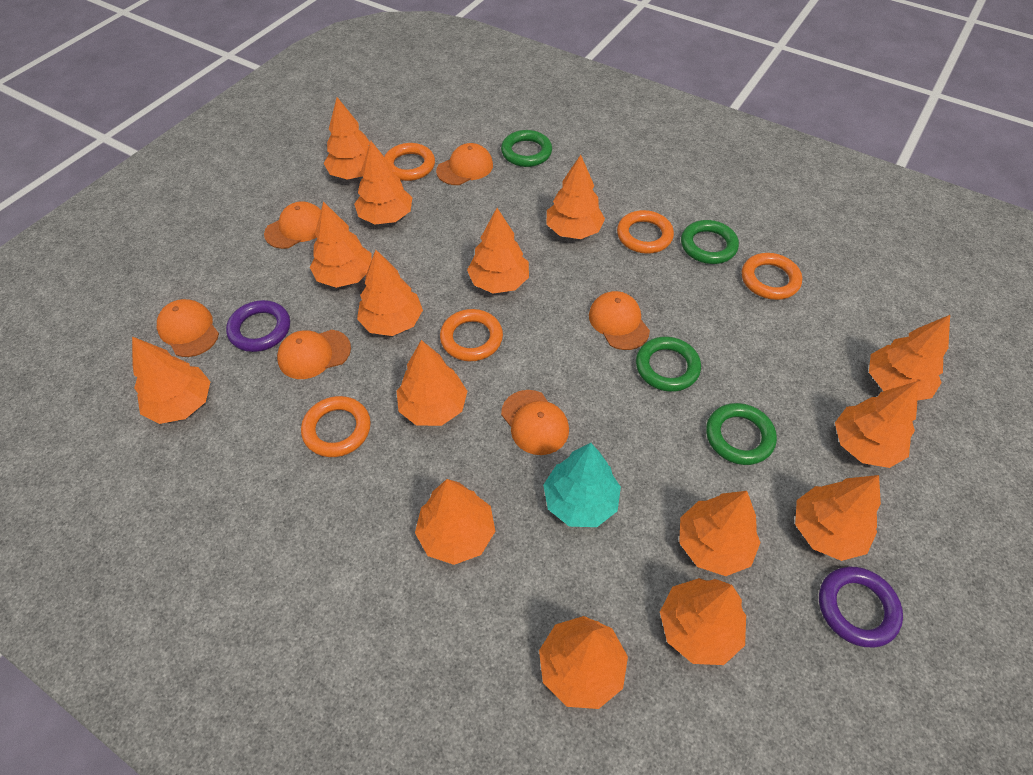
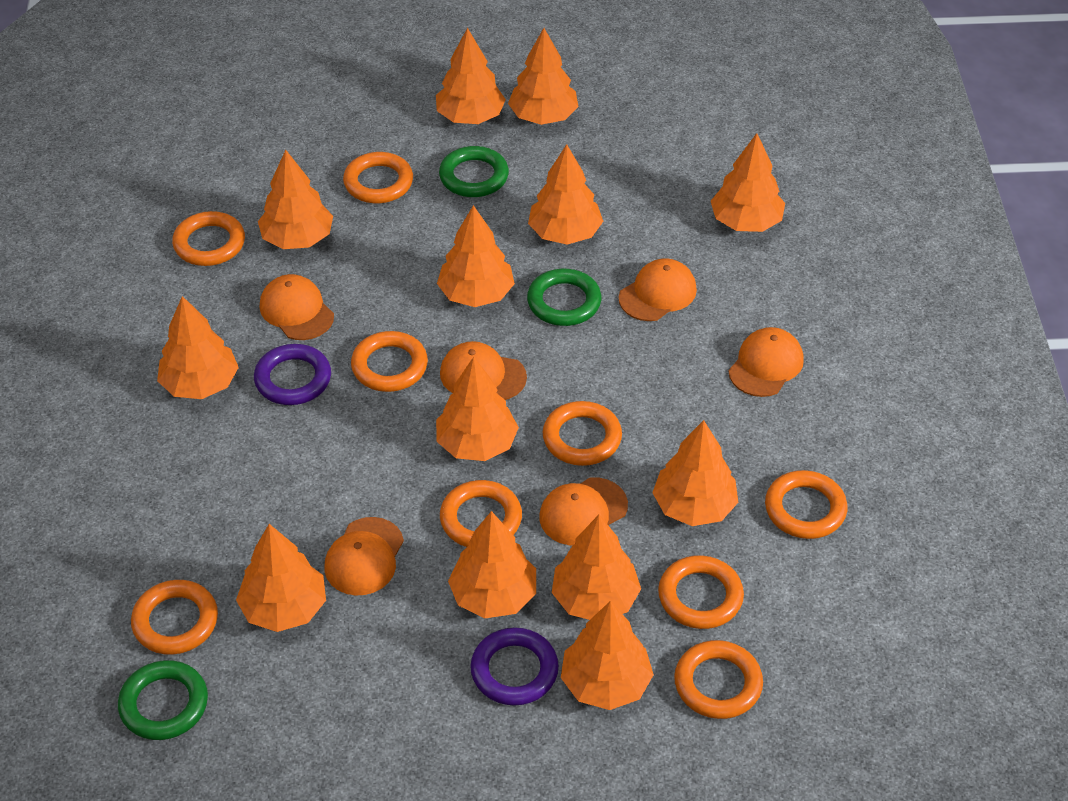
green ring: 4 -> 3
orange ring: 5 -> 9
orange tree: 15 -> 13
turquoise tree: 1 -> 0

